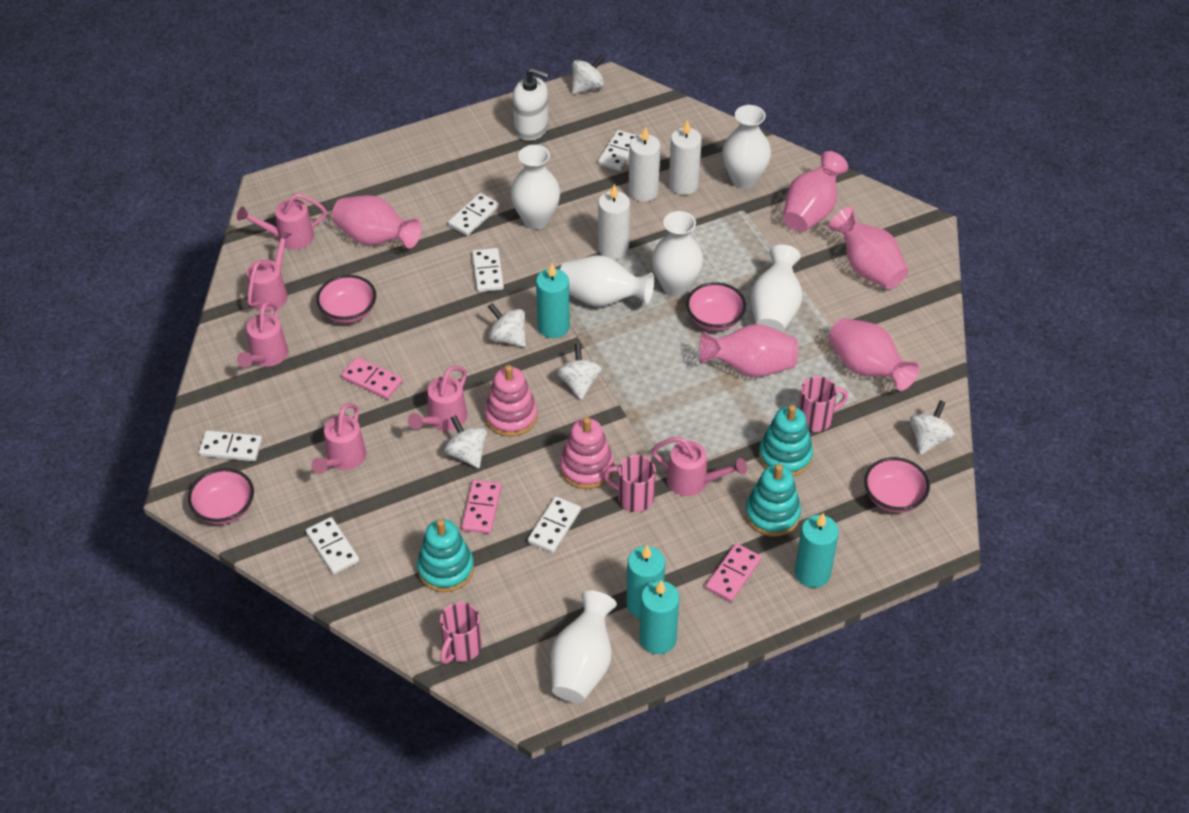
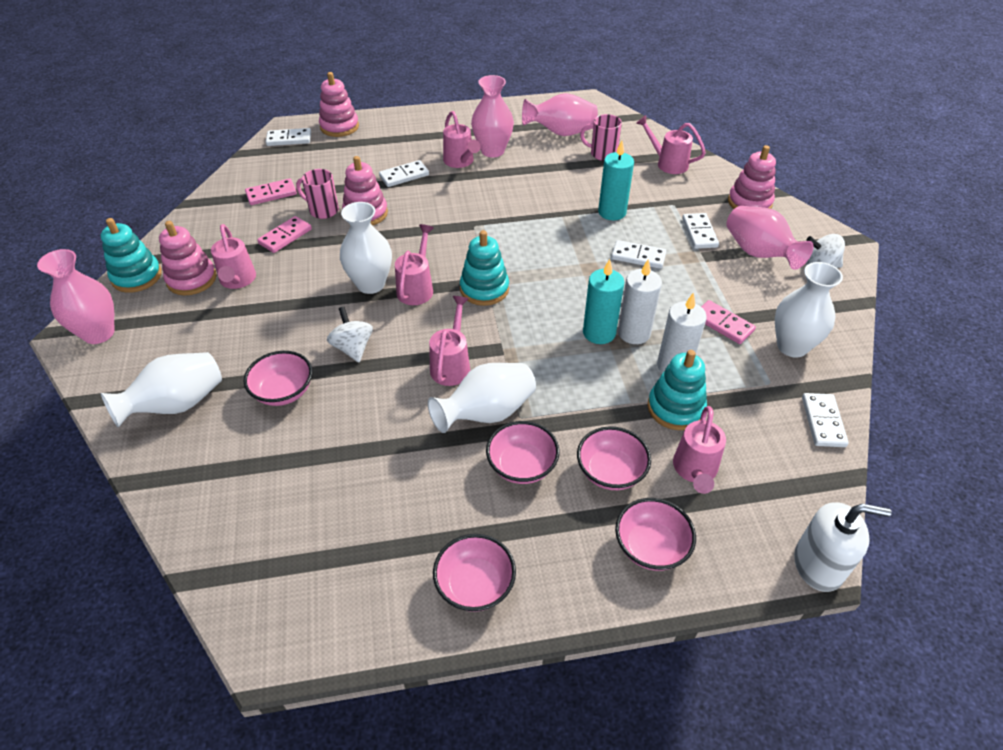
pink bowl: 4 -> 5
pink mug: 3 -> 2
pink stacking toy: 2 -> 4
pink vase: 5 -> 4
turquoise candle: 4 -> 2
white candle: 3 -> 2
white domino: 6 -> 5
white spinning top: 5 -> 2
white vase: 6 -> 4

